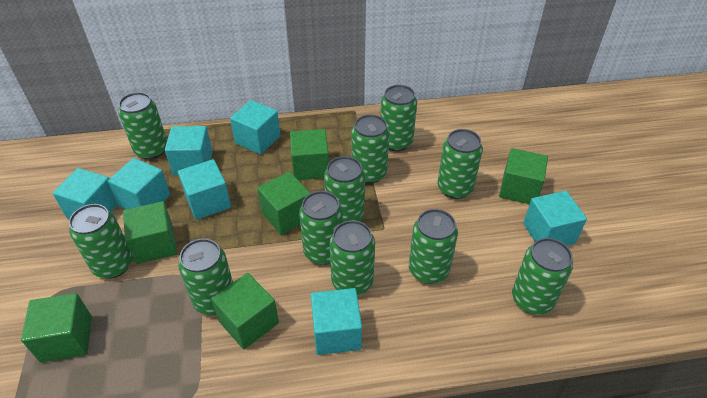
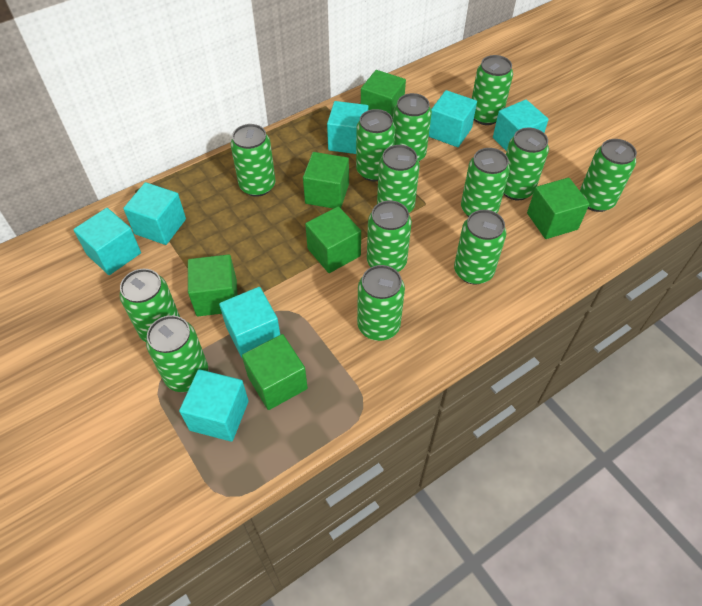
green can: 11 -> 13

